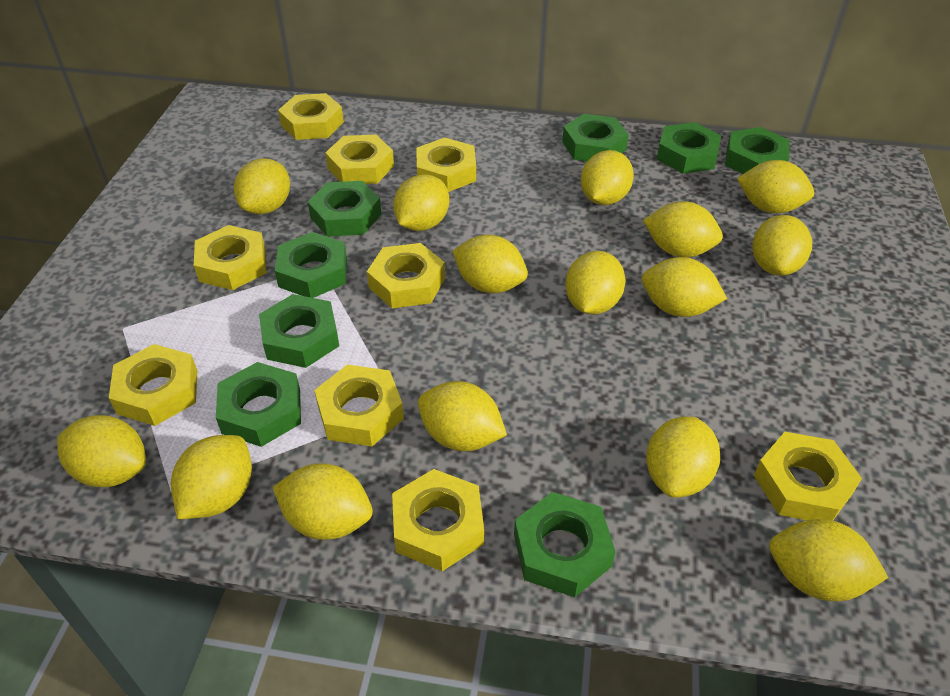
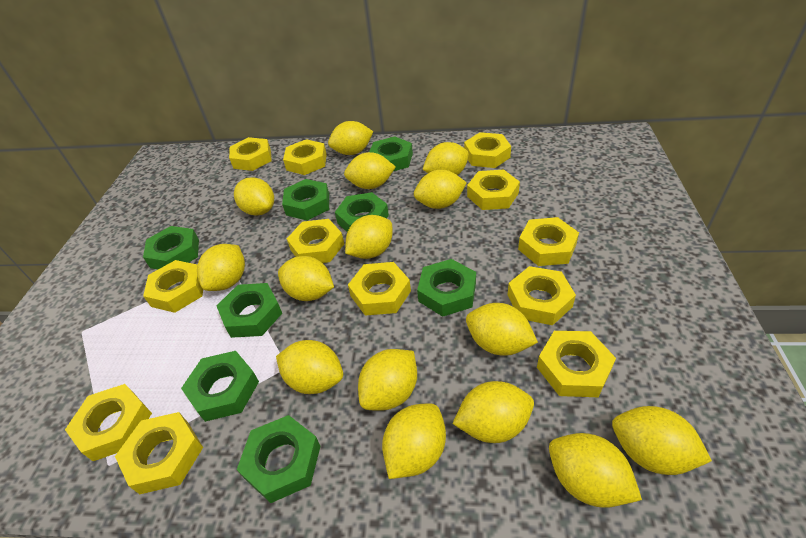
yellow nut: 9 -> 12

